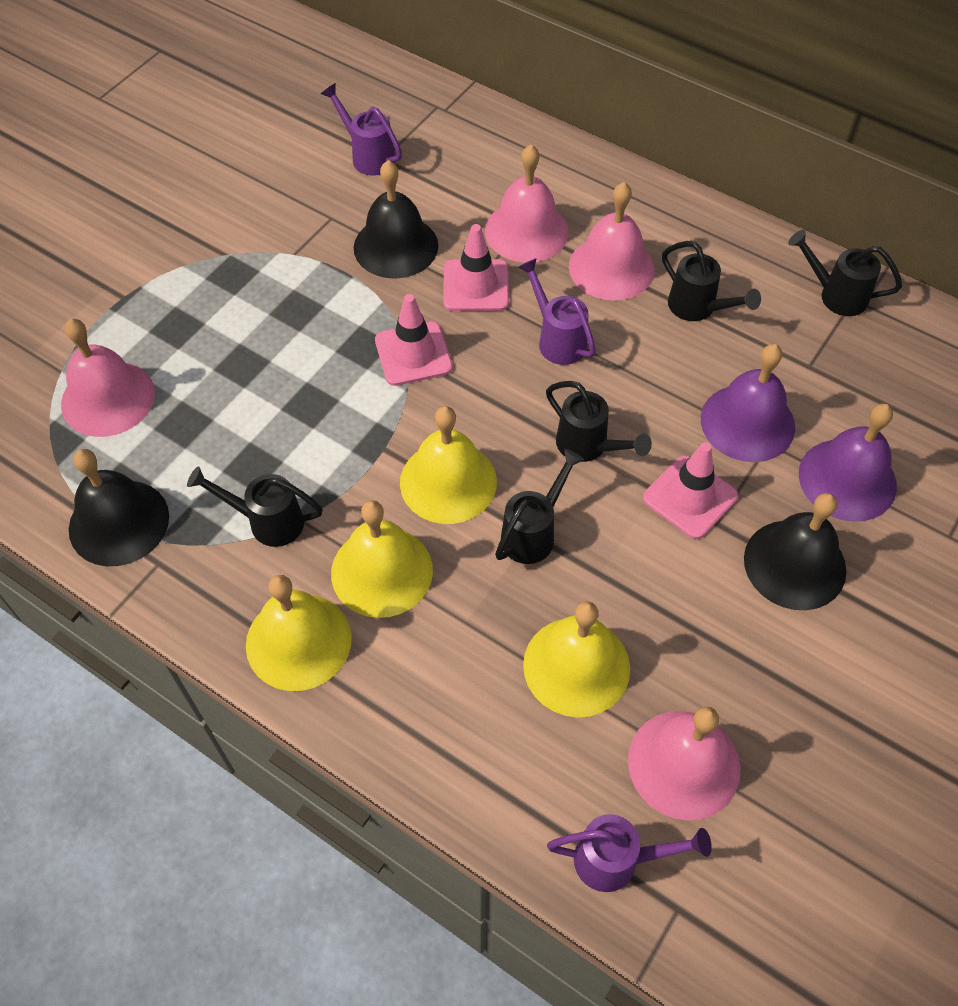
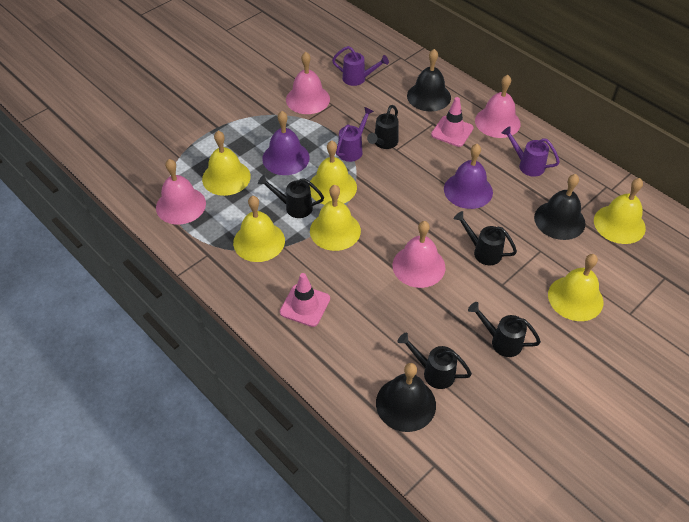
pink traffic cone: 3 -> 2
yellow bell: 4 -> 6

